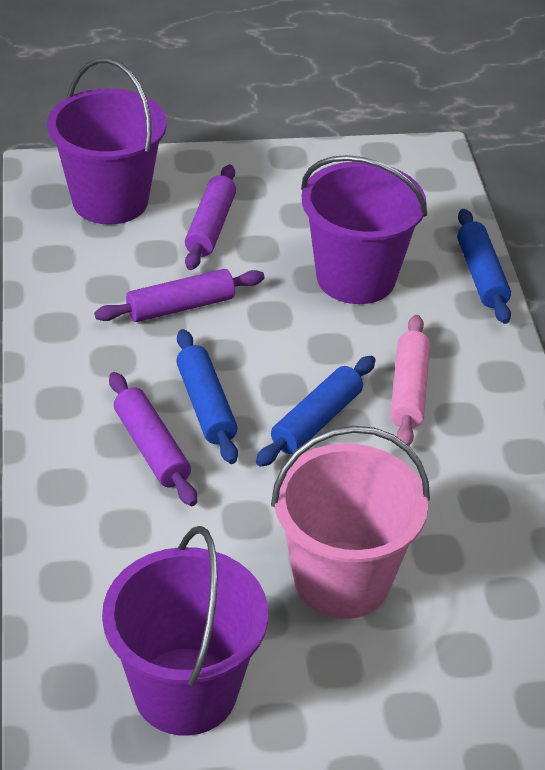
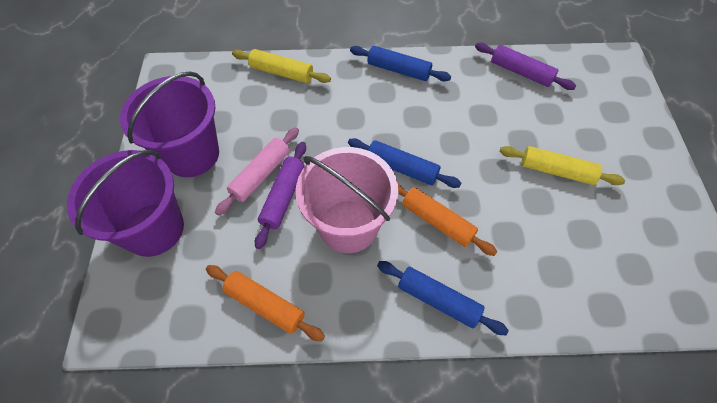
orange rolling pin: 0 -> 2
purple bucket: 3 -> 2
purple rolling pin: 3 -> 2
yellow rolling pin: 0 -> 2

